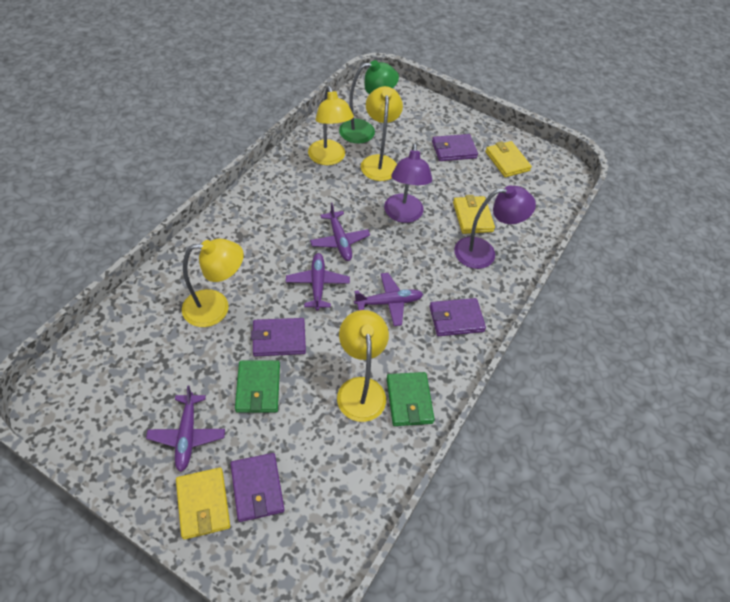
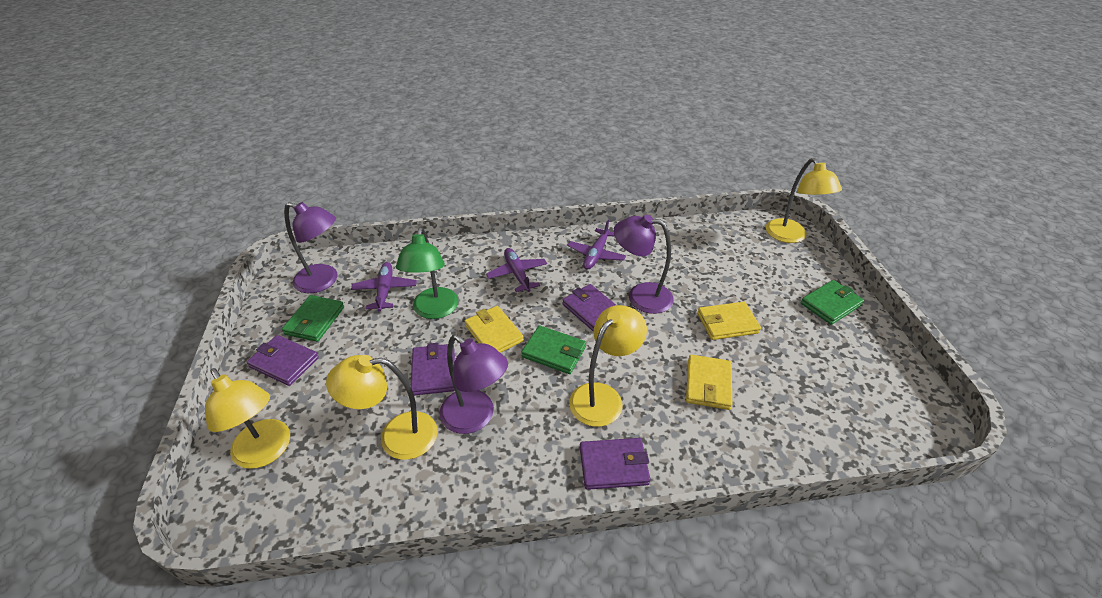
green wallet: 2 -> 3
purple lamp: 2 -> 3
purple plane: 4 -> 3

